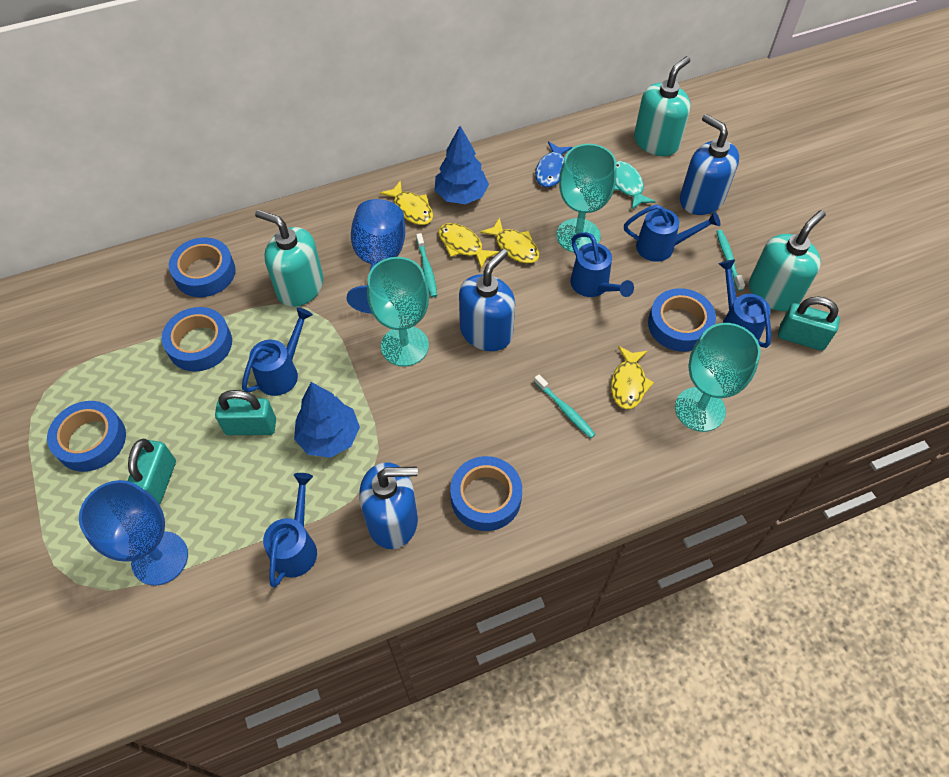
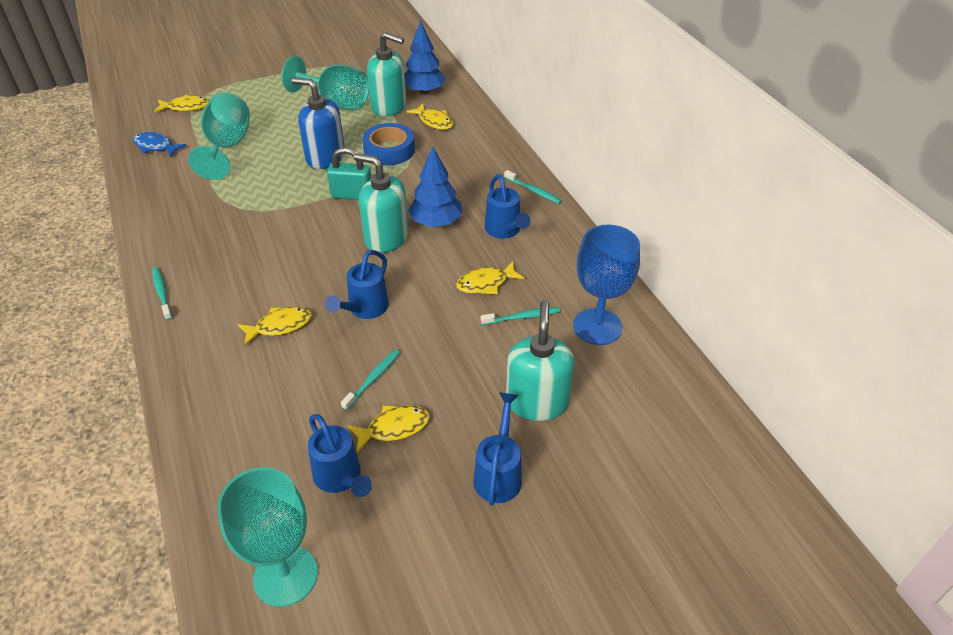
blue goblet: 2 -> 1
blue soap dispenser: 3 -> 1
blue tape: 5 -> 1
blue watering can: 5 -> 4
turquoise fish: 1 -> 0
turquoise padlock: 3 -> 1
turquoise toothbrush: 3 -> 4
yellow fish: 4 -> 5

